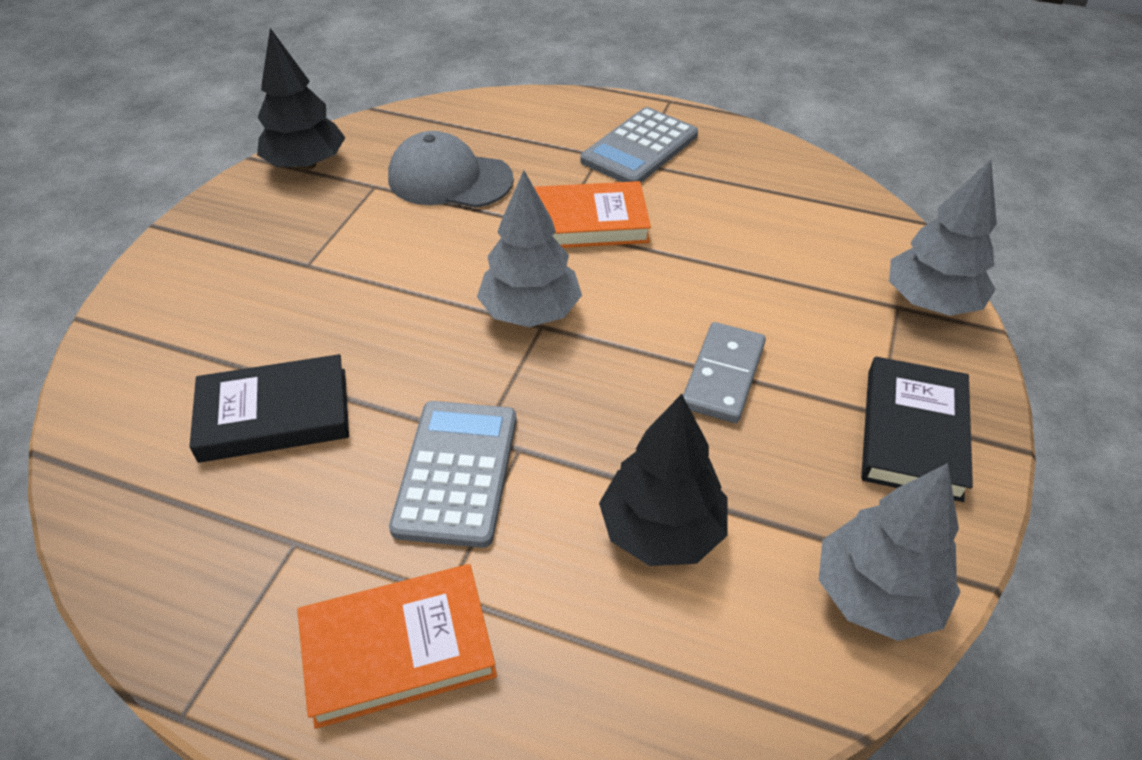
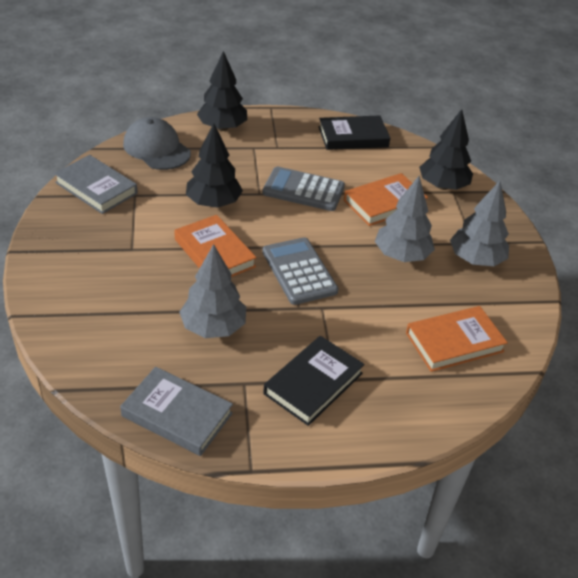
black tree: 2 -> 3
grey book: 0 -> 2
grey domino: 1 -> 0
orange book: 2 -> 3

